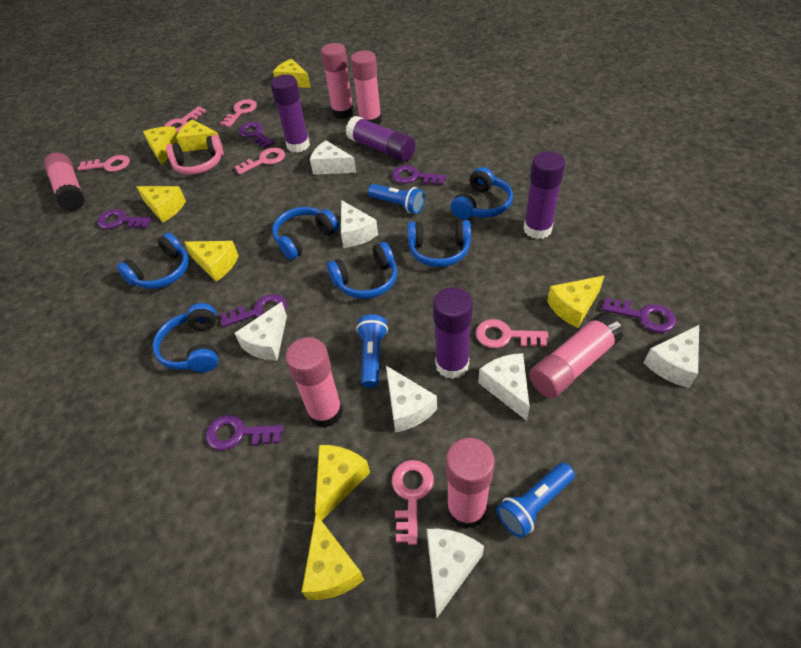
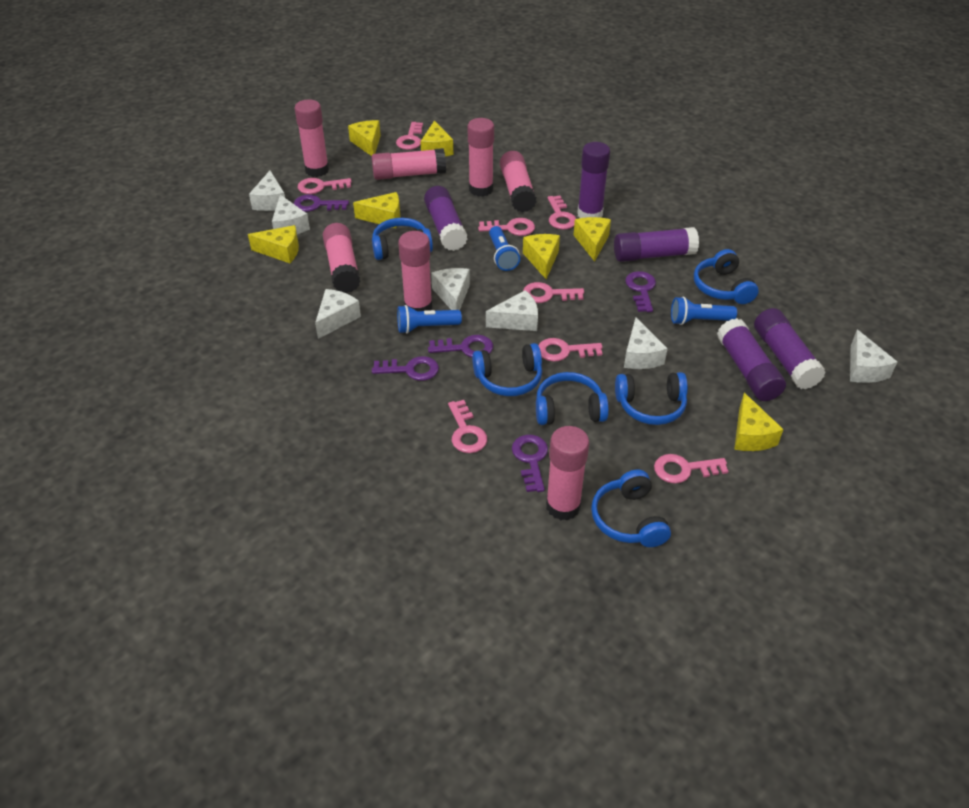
pink glue stick: 6 -> 7
pink headphones: 1 -> 0
pink key: 6 -> 8
purple glue stick: 4 -> 5
purple key: 6 -> 5
yellow cheese: 8 -> 7

